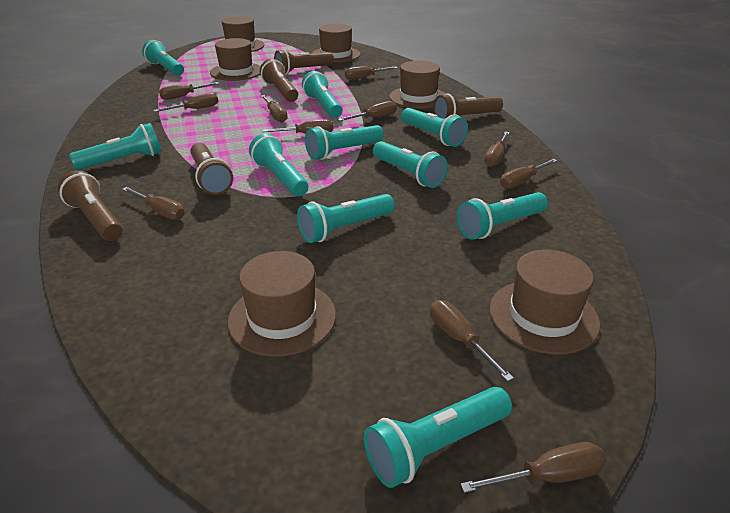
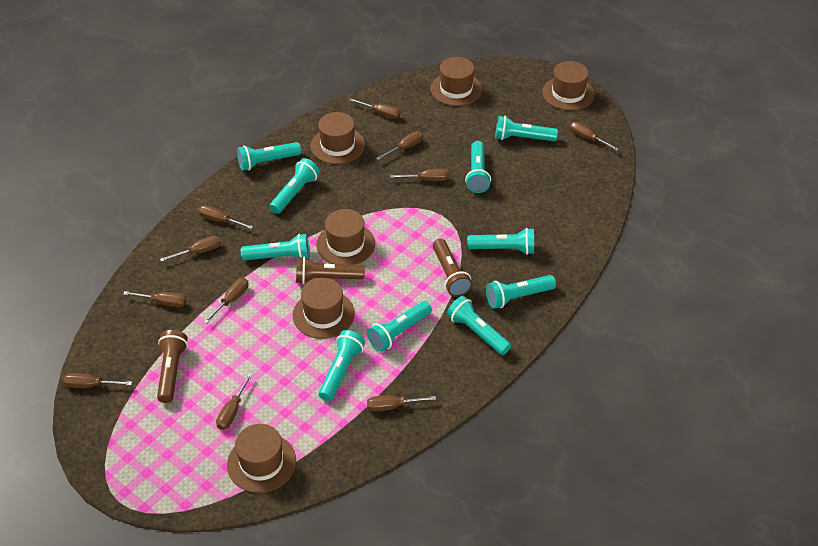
brown flashlight: 5 -> 3

